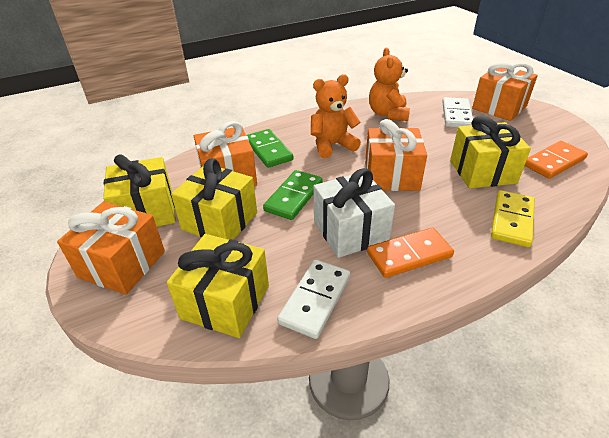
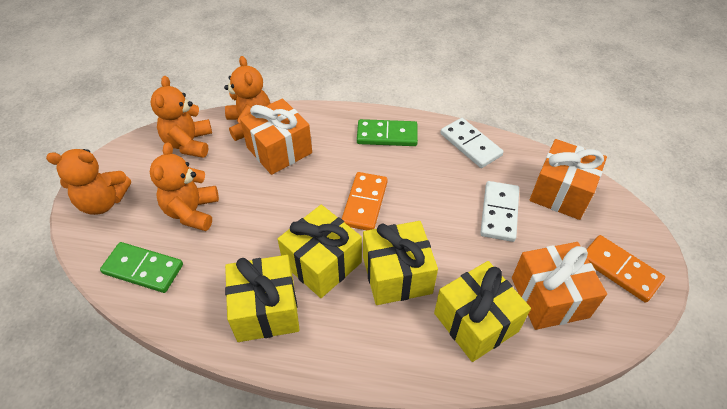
orange gift: 4 -> 3
orange teddy bear: 2 -> 4
white gift: 1 -> 0
yellow domino: 1 -> 0

